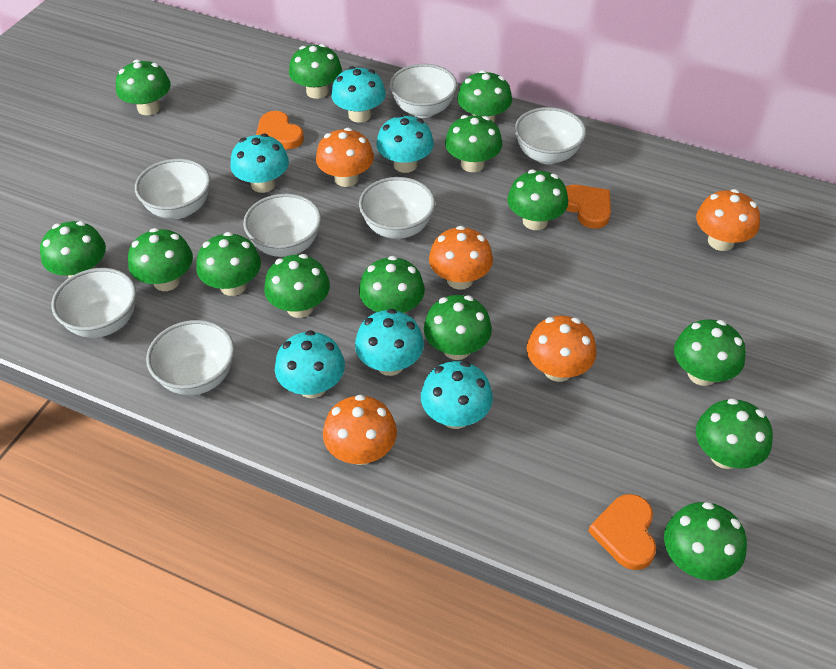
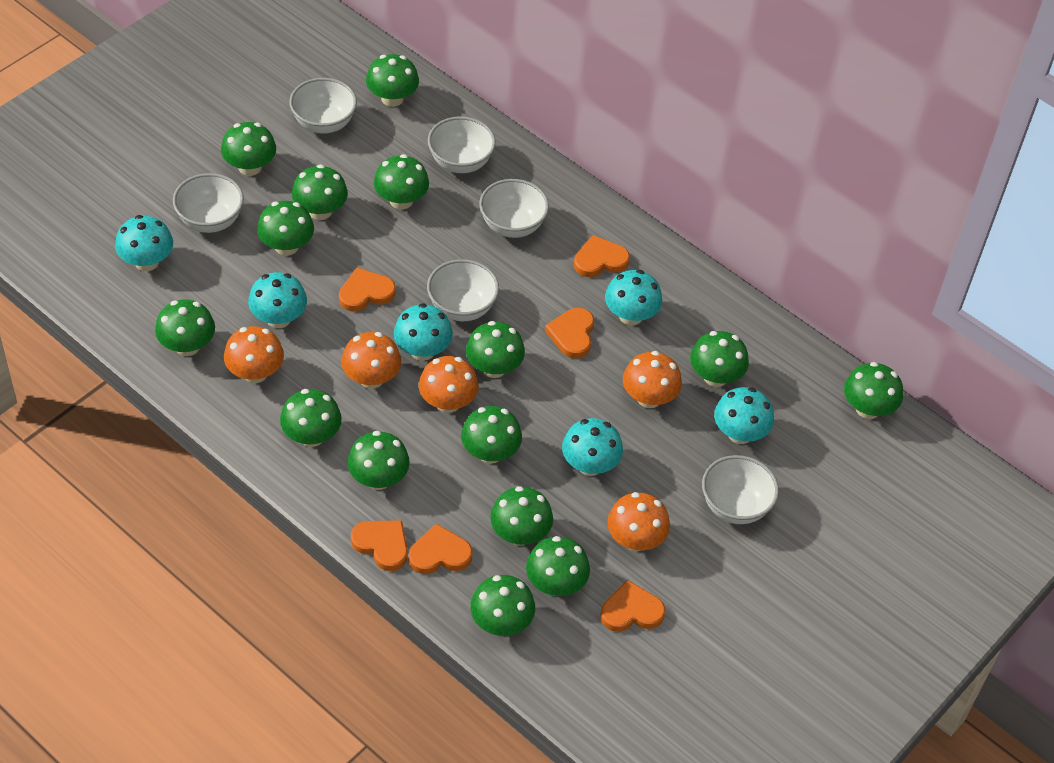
green mushroom: 14 -> 15
orange heart: 3 -> 6
white bowl: 7 -> 6

